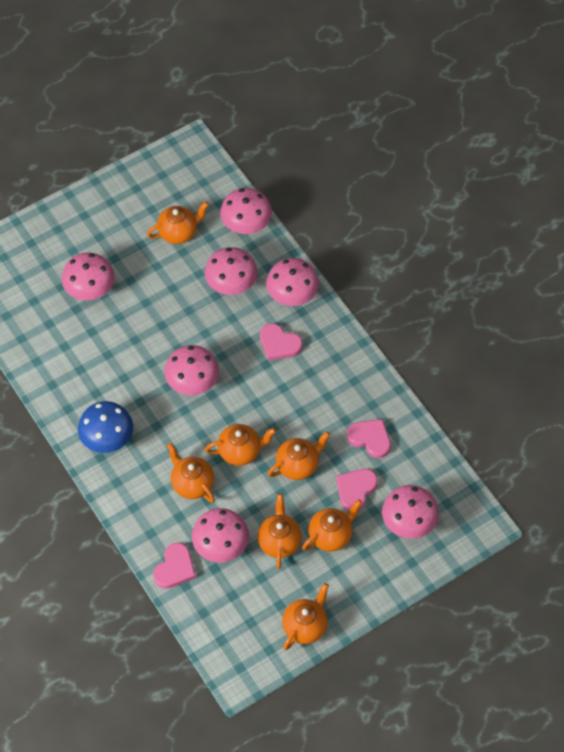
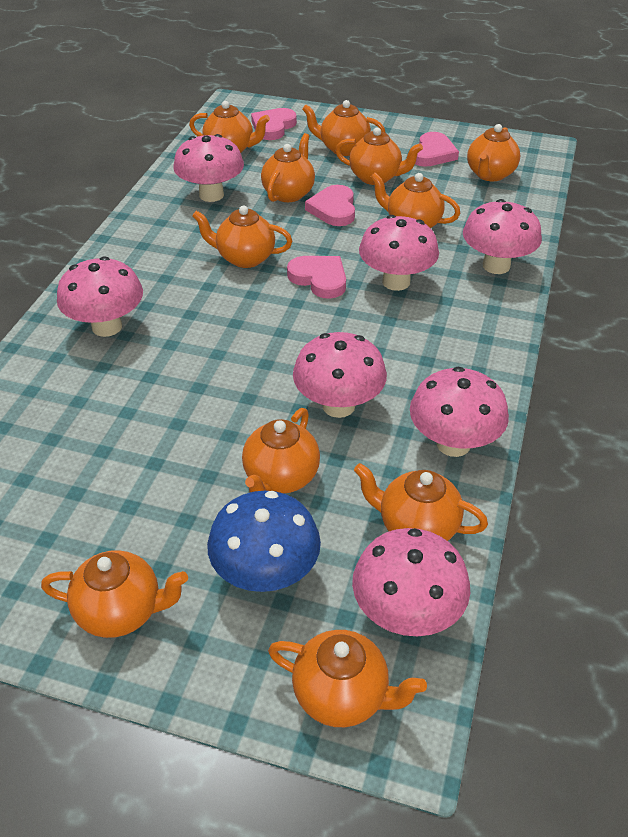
orange teapot: 7 -> 11

